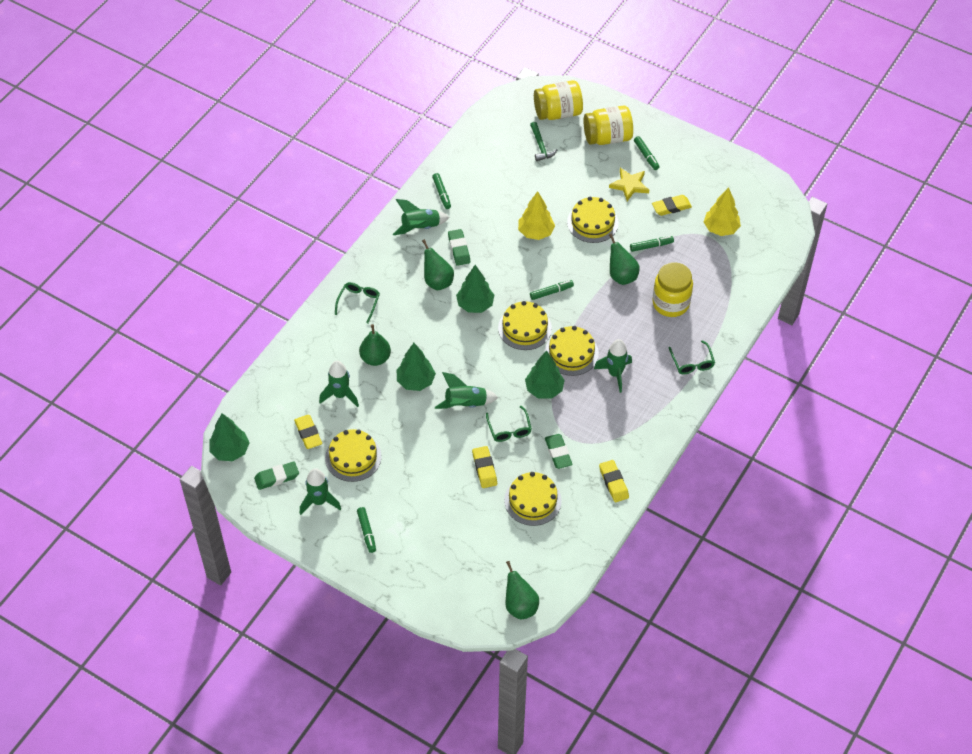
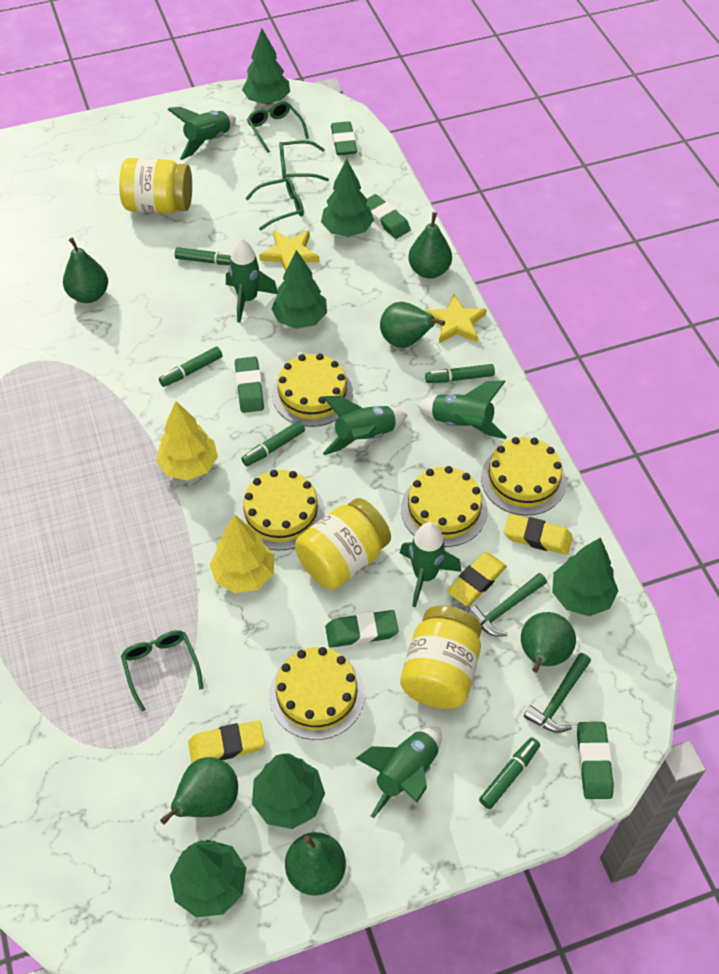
green eraser: 3 -> 5
green glasses: 3 -> 4
green hammer: 1 -> 2
green pear: 4 -> 6
green rocket: 5 -> 6
green tree: 4 -> 6
yellow eraser: 4 -> 3
yellow star: 1 -> 2

